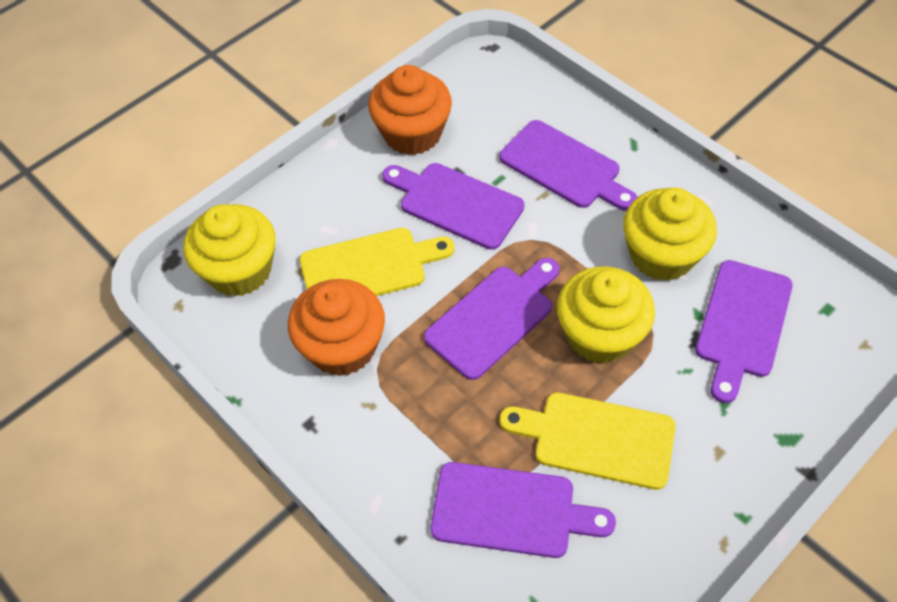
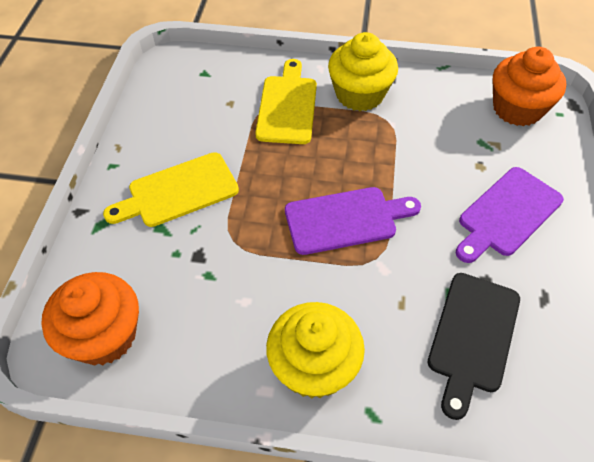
black cutting board: 0 -> 1
purple cutting board: 5 -> 2
yellow cupcake: 3 -> 2

